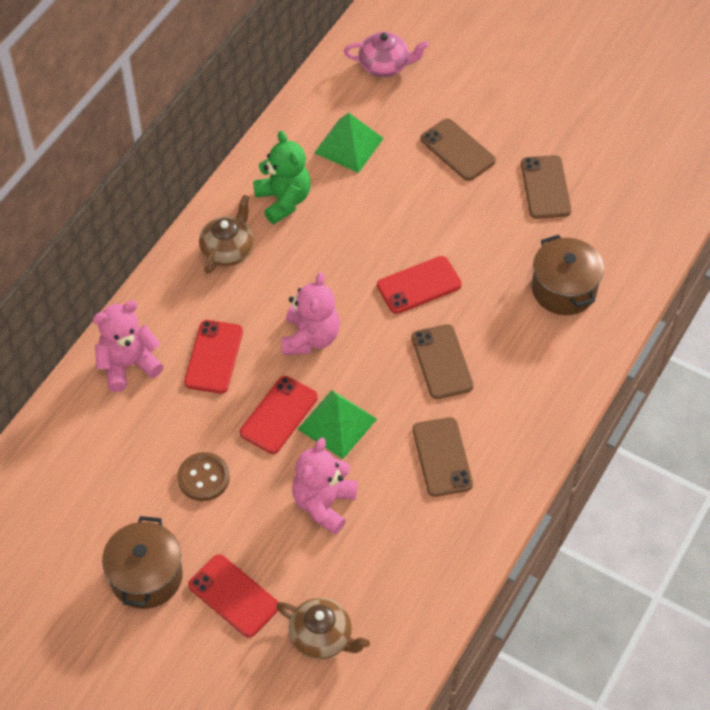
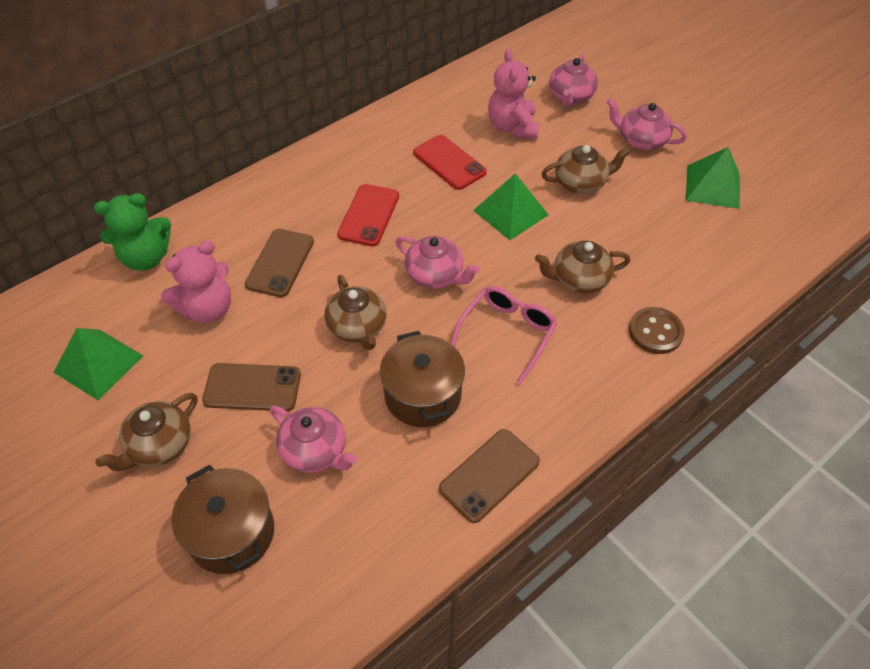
brown phone: 4 -> 3
brown teapot: 2 -> 4
green pyramid: 2 -> 3
pink glasses: 0 -> 1
pink teapot: 1 -> 4
pink teddy bear: 3 -> 2
red phone: 4 -> 2

